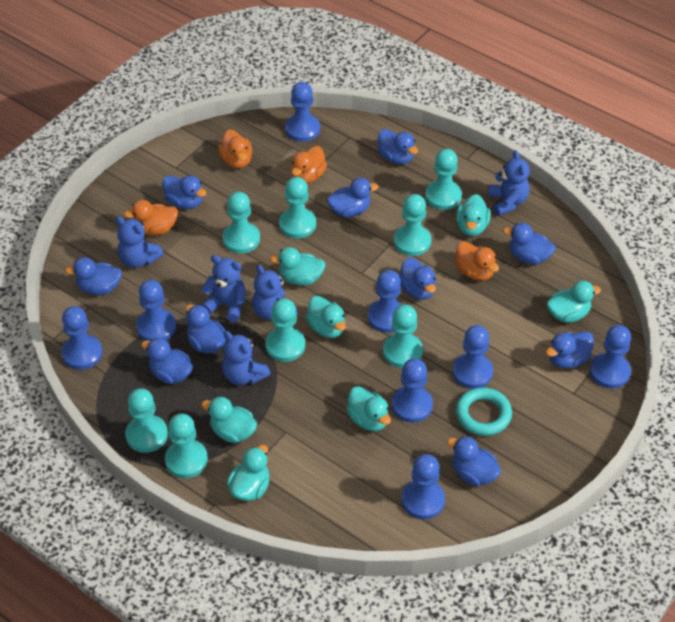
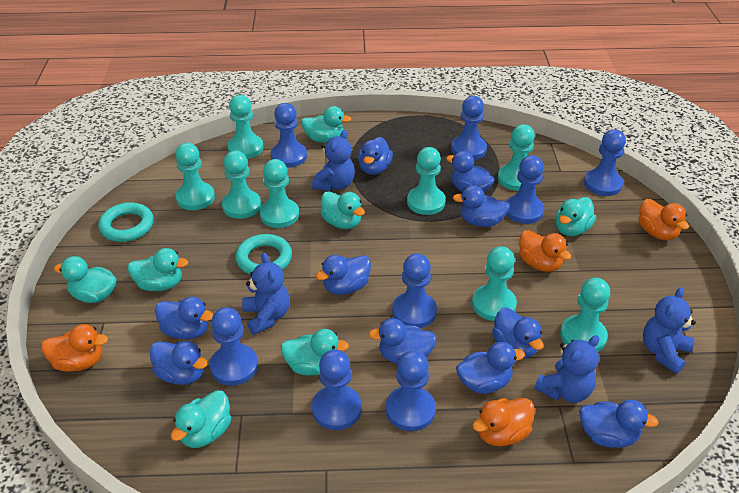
blue teddy bear: 5 -> 4
turquoise ring: 1 -> 2

